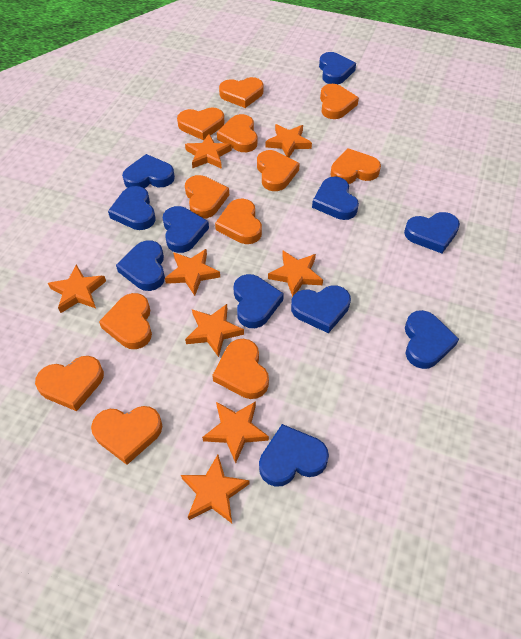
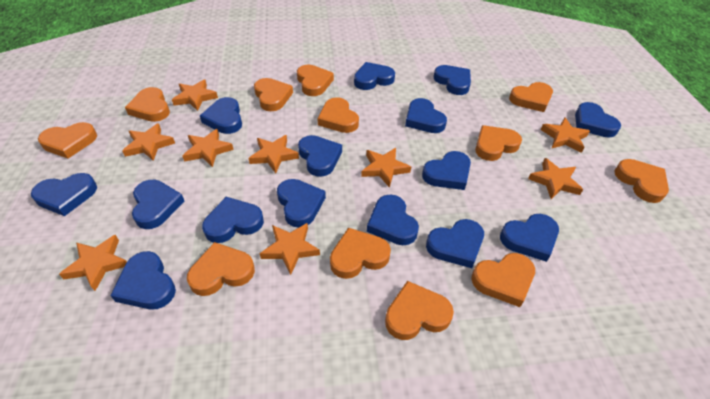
blue heart: 11 -> 15
orange star: 8 -> 9

